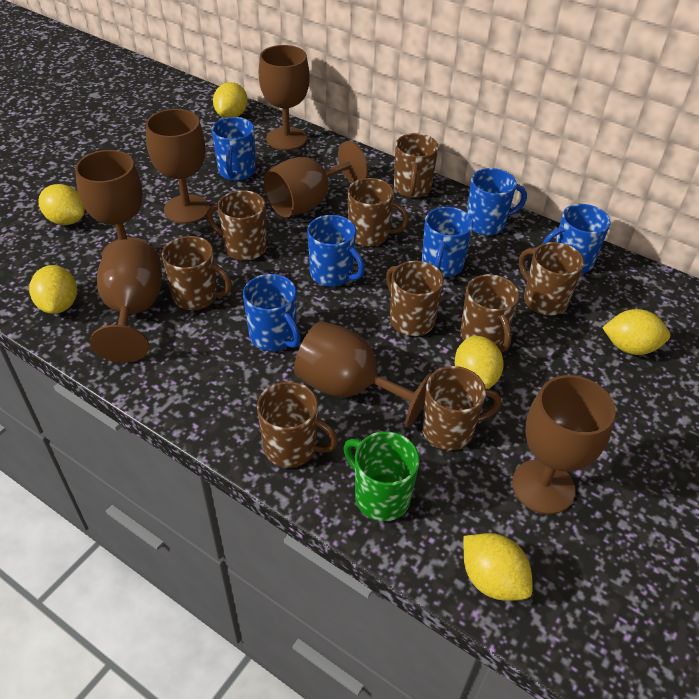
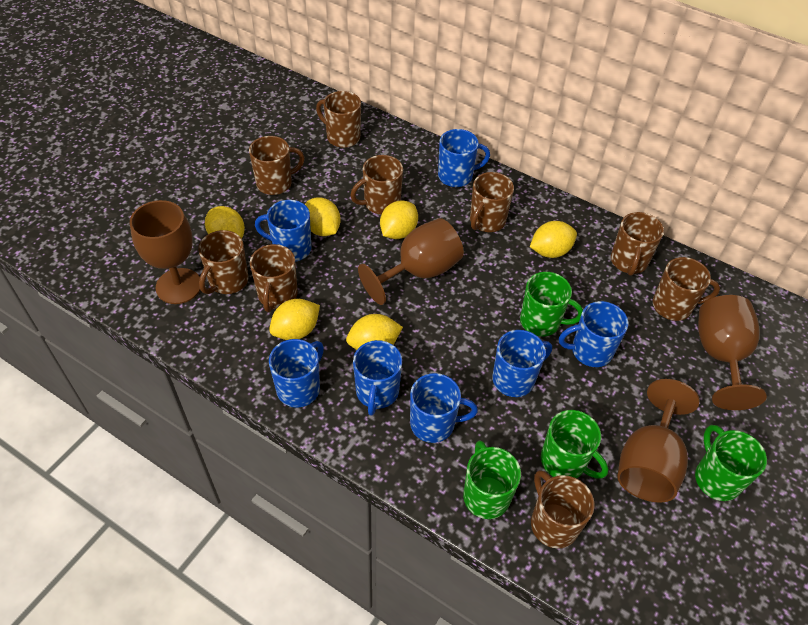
blue mug: 6 -> 7
brown goblet: 7 -> 4
green mug: 1 -> 4

